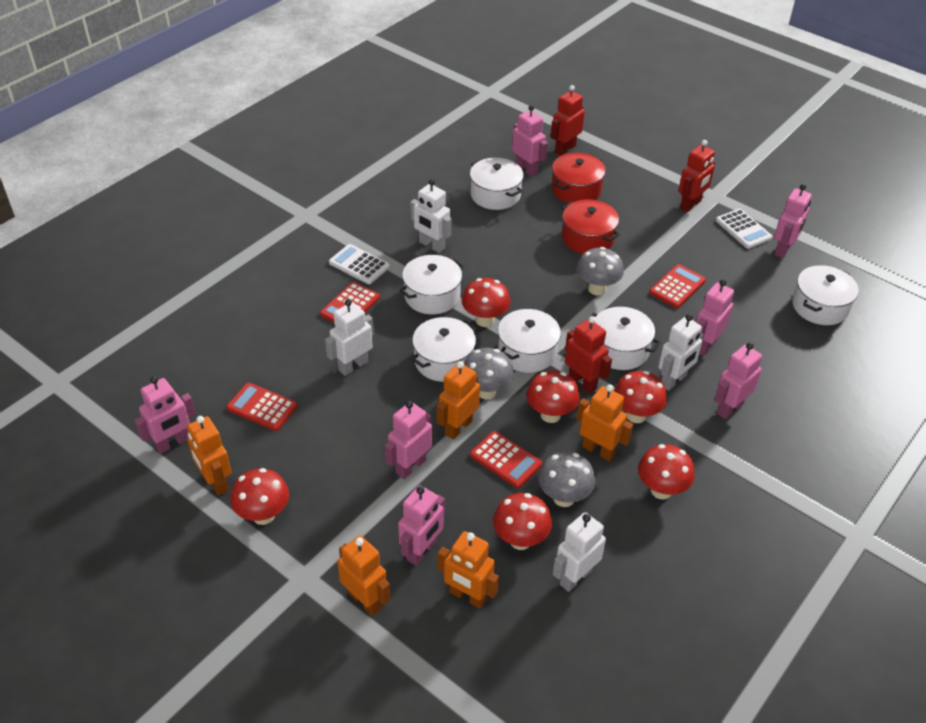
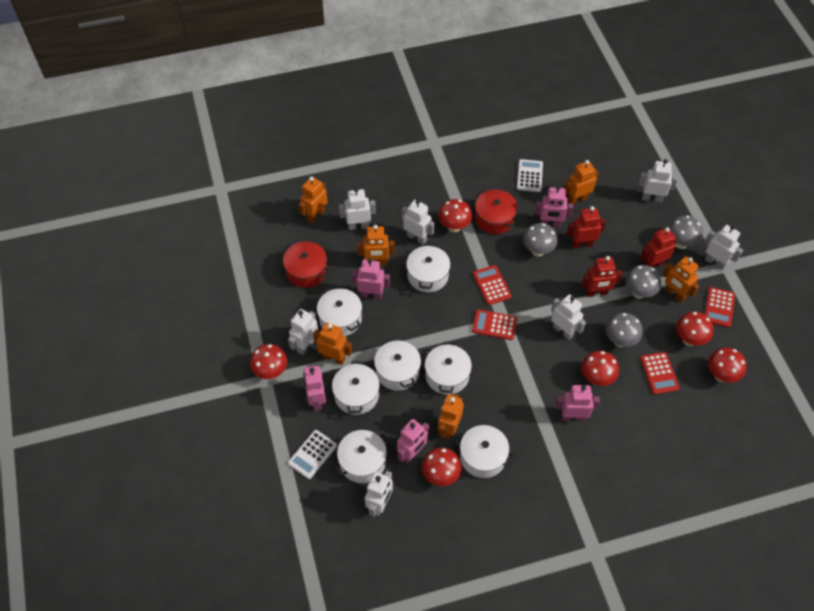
grey mushroom: 3 -> 4
orange robot: 5 -> 6
pink robot: 7 -> 5
white pot: 6 -> 7
white robot: 4 -> 7

